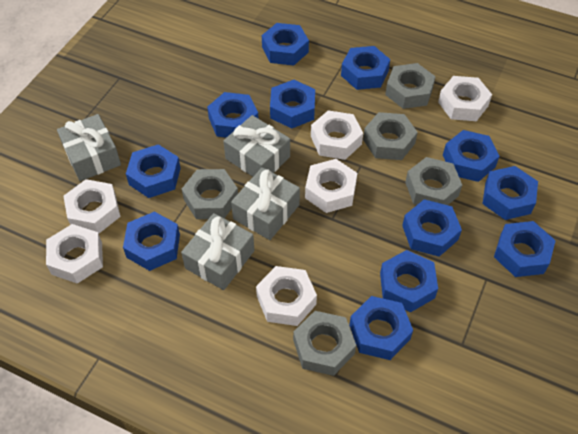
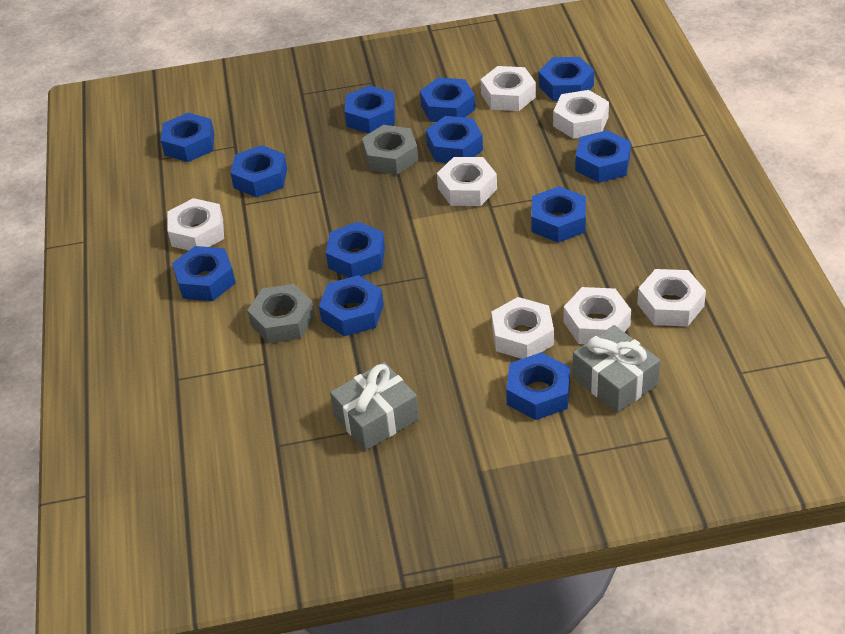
grey gift: 4 -> 2
grey nut: 5 -> 2
white nut: 6 -> 7

